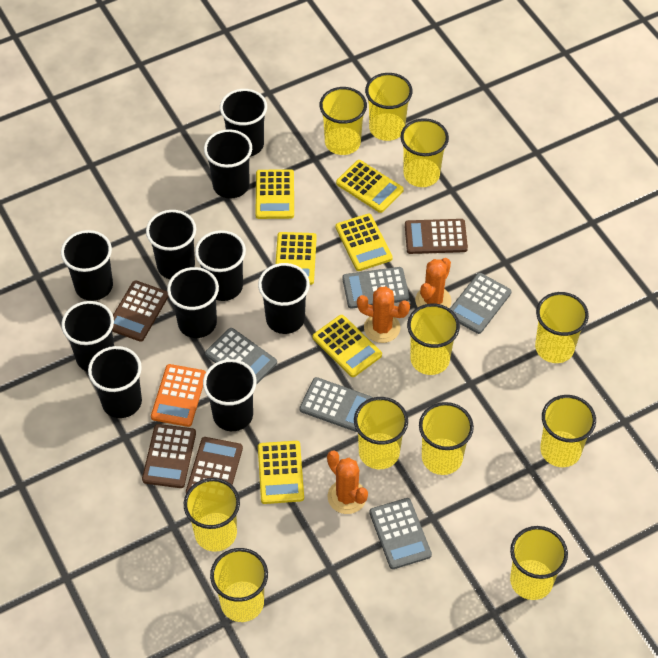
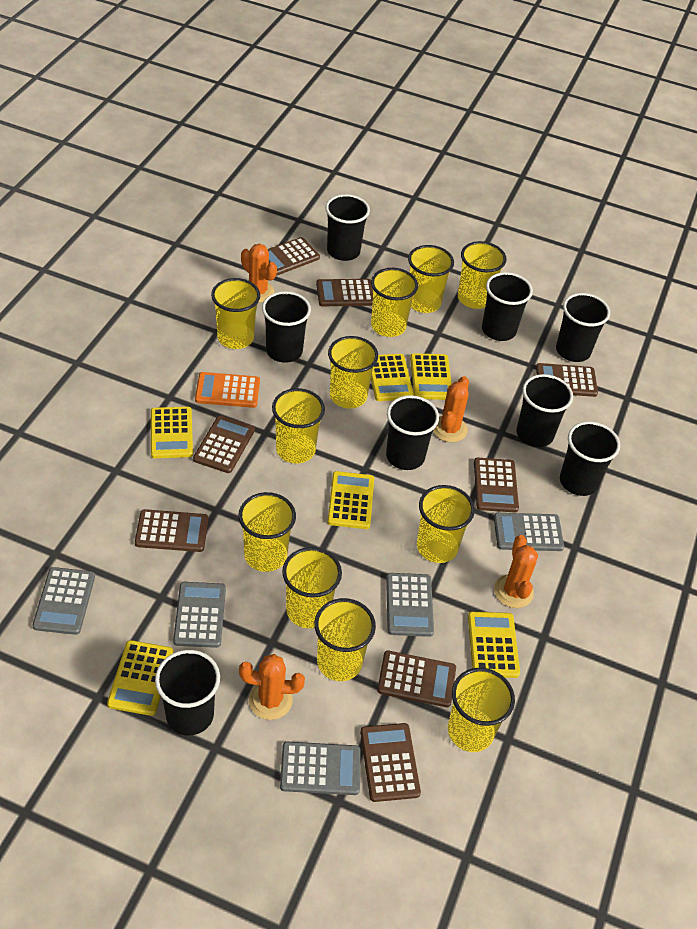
black cup: 10 -> 8
brown calculator: 4 -> 8
orange cactus: 3 -> 4

